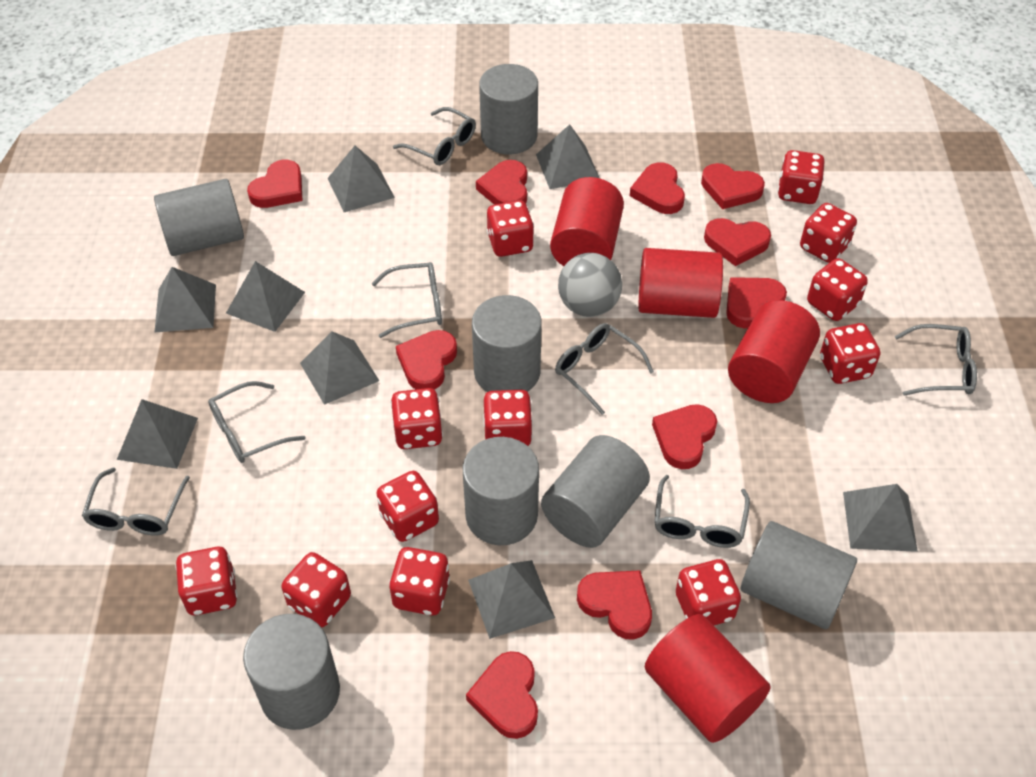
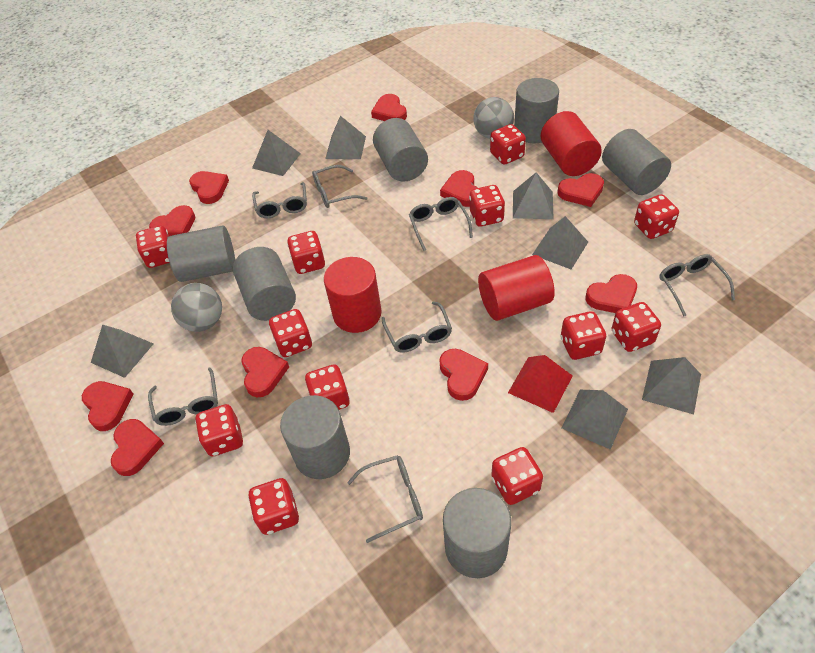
grey ball: 1 -> 2
grey pyramid: 8 -> 7
red cylinder: 4 -> 3
red pyramid: 0 -> 1

